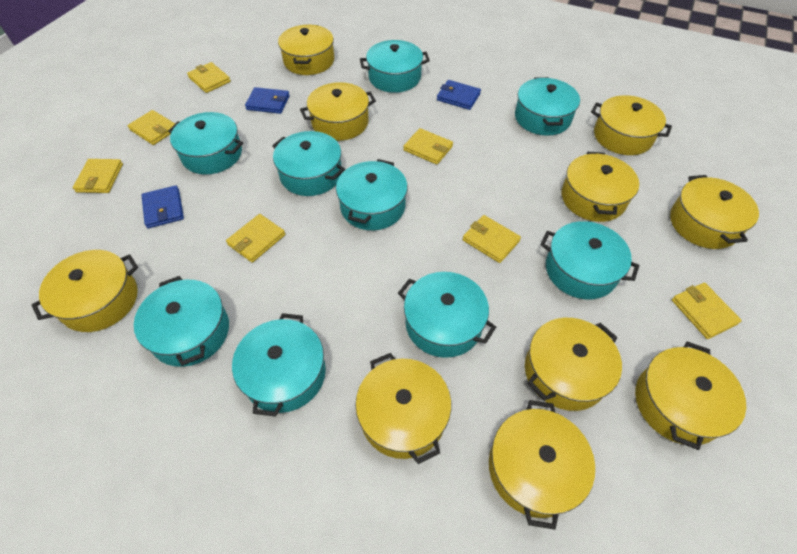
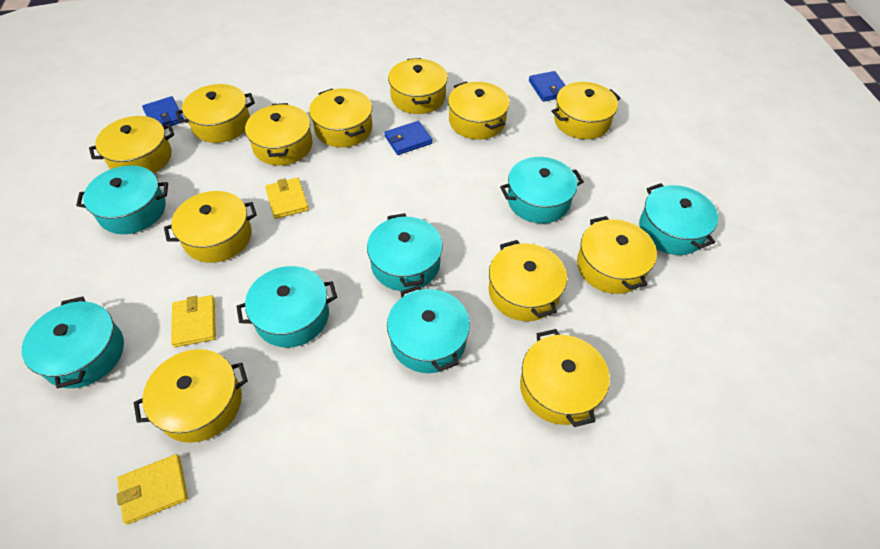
turquoise pot: 9 -> 7
yellow pot: 10 -> 12
yellow wallet: 7 -> 3

